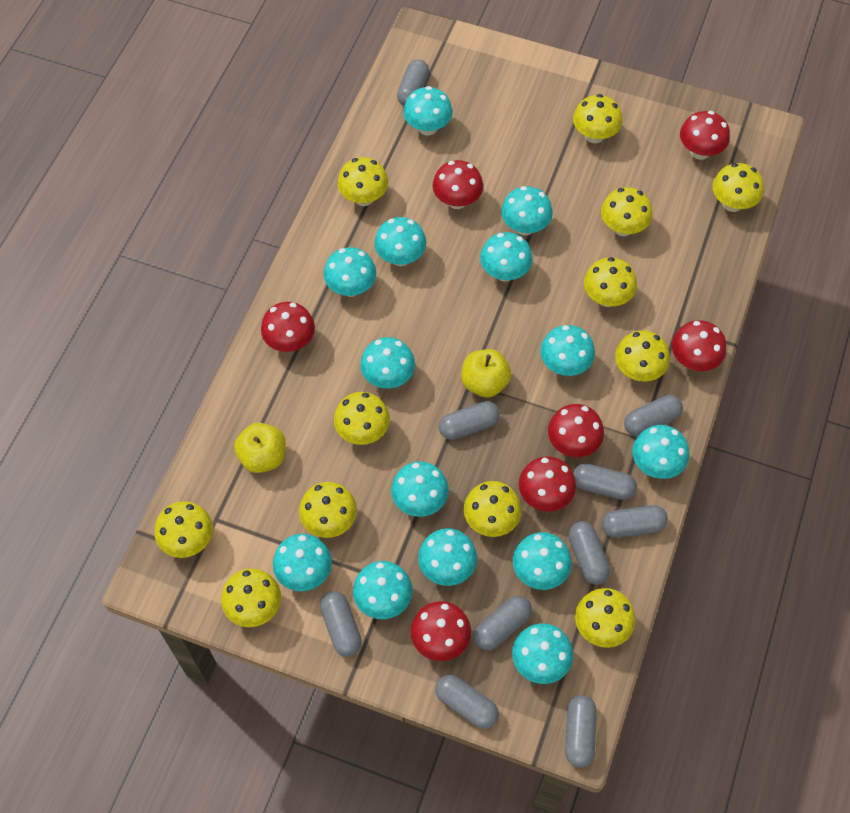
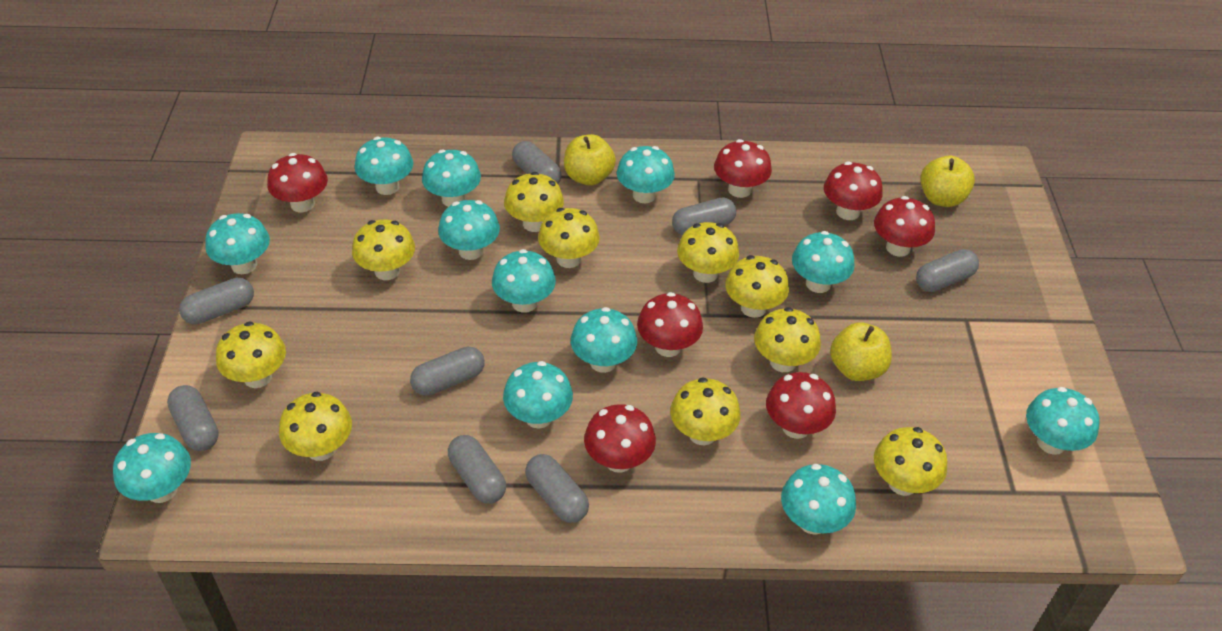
grey capsule: 10 -> 8
turquoise mushroom: 14 -> 12
yellow apple: 2 -> 3
yellow mushroom: 12 -> 10

